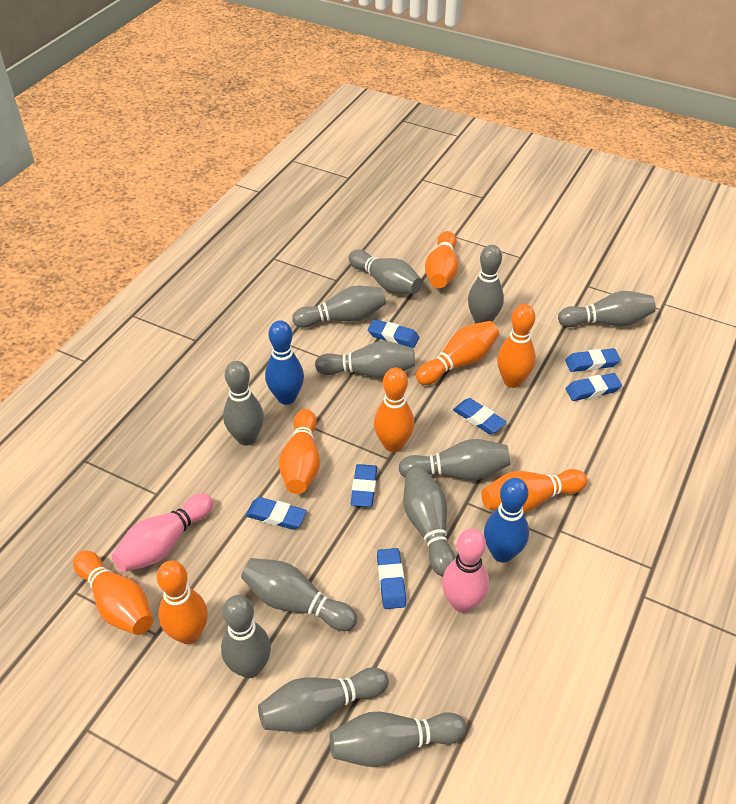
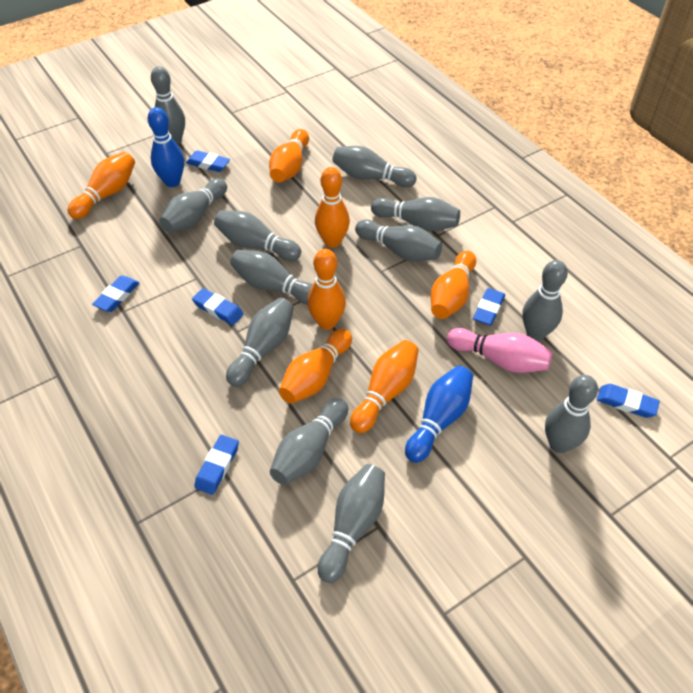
blue eraser: 7 -> 6
orange bowling pin: 8 -> 7
pink bowling pin: 2 -> 1

